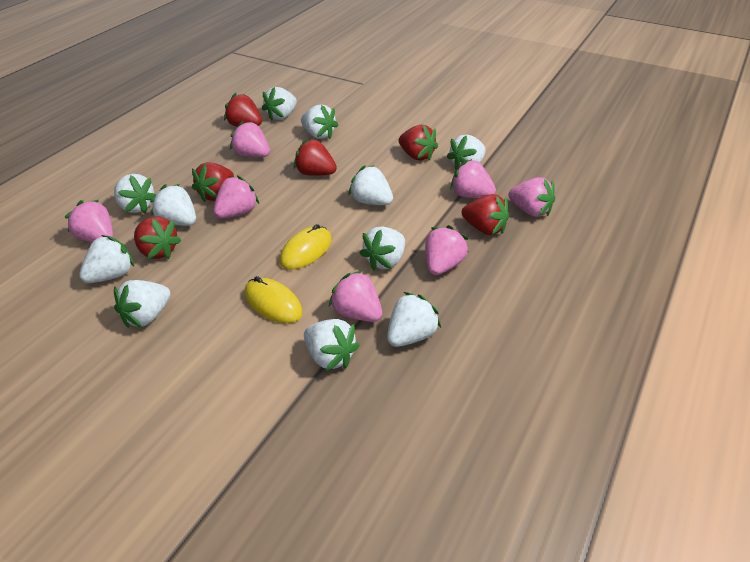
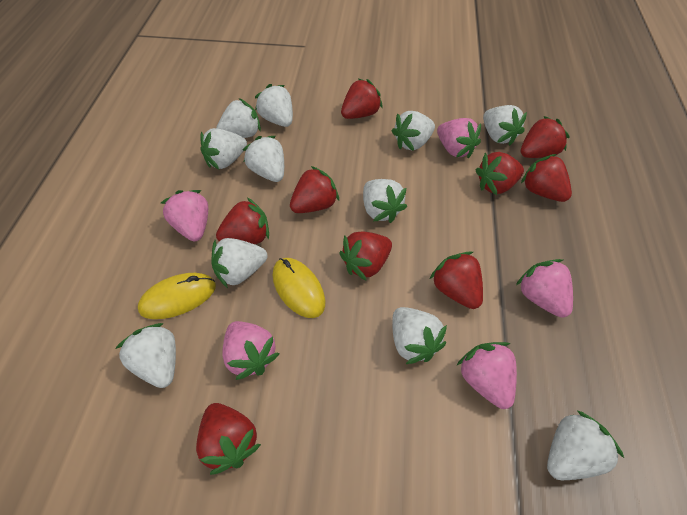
pink strawberry: 7 -> 5
red strawberry: 6 -> 9

